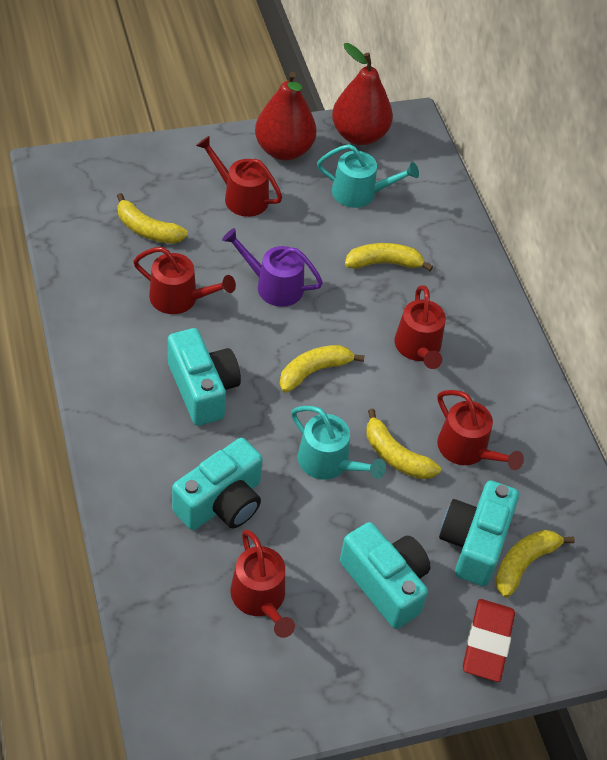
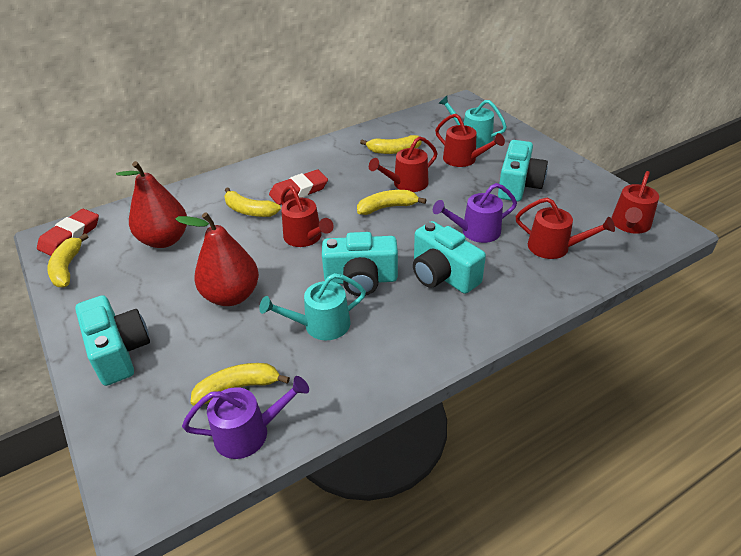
purple watering can: 1 -> 2
red eraser: 1 -> 2

